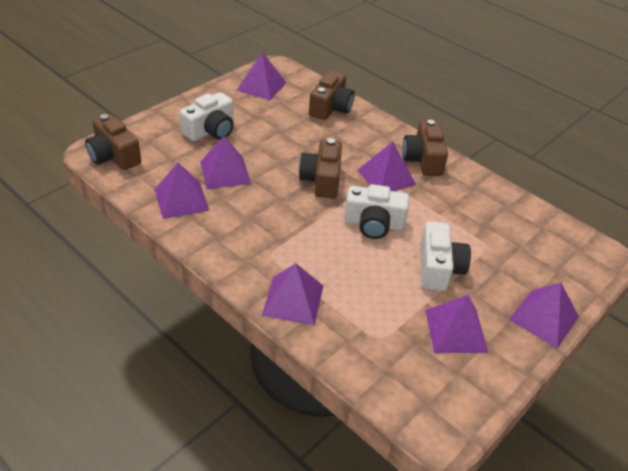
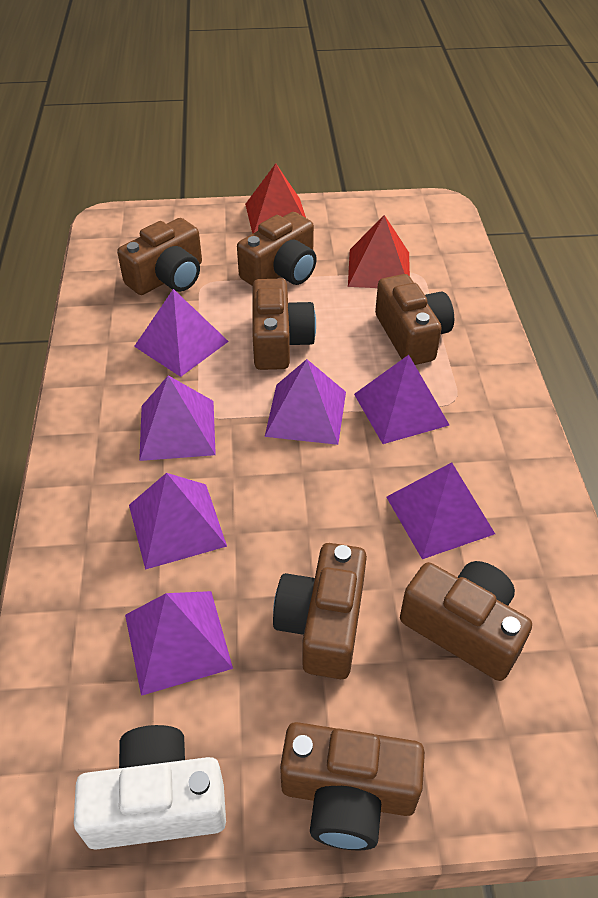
brown camera: 4 -> 7
red pyramid: 0 -> 2
white camera: 3 -> 1

